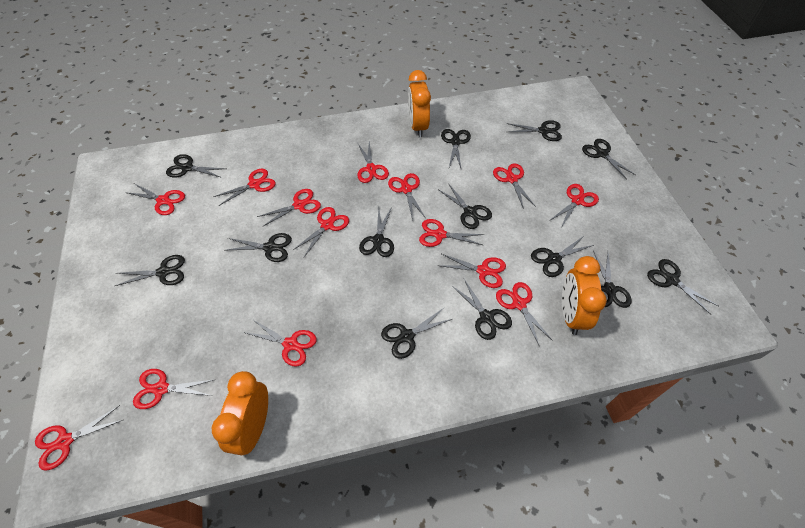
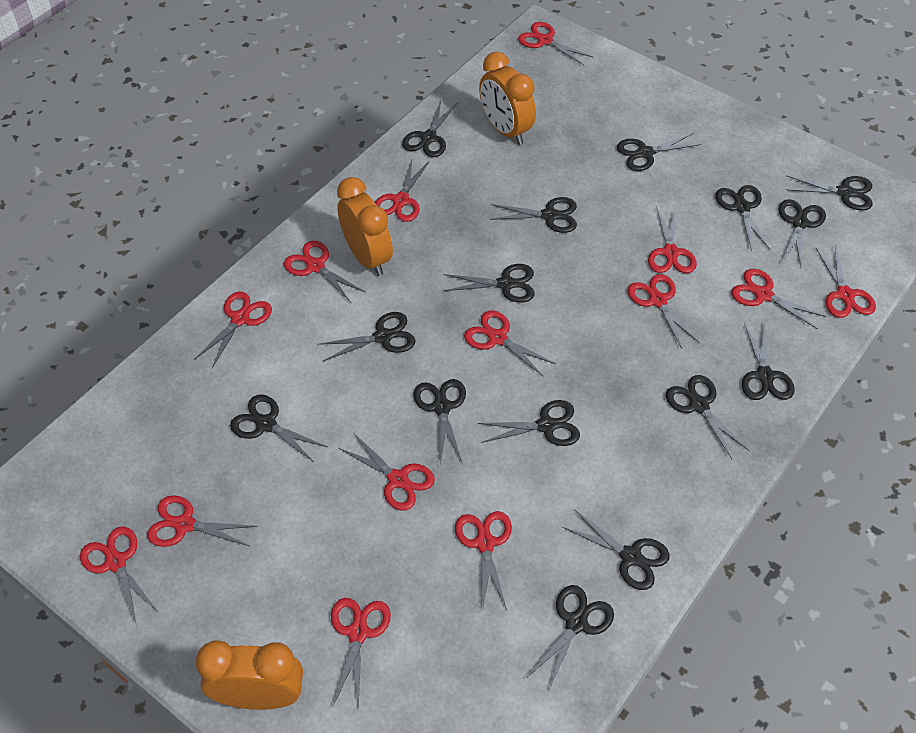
black scissors: 13 -> 15

